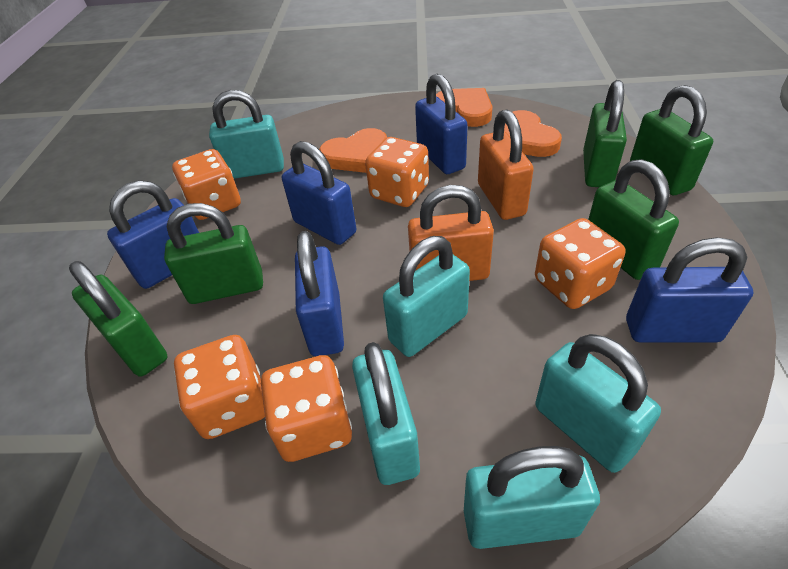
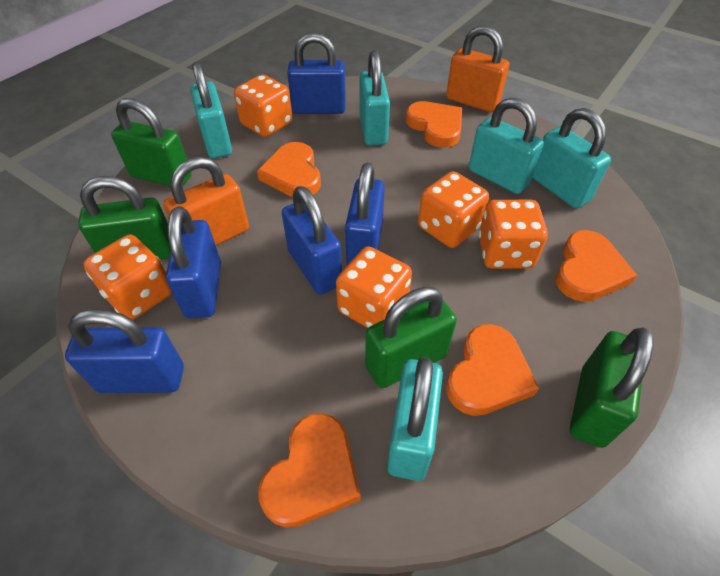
green padlock: 5 -> 4
orange heart: 3 -> 5

